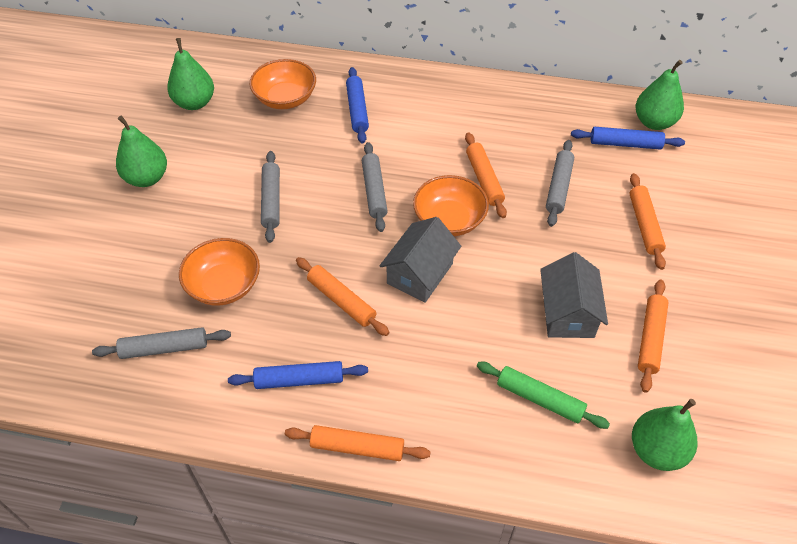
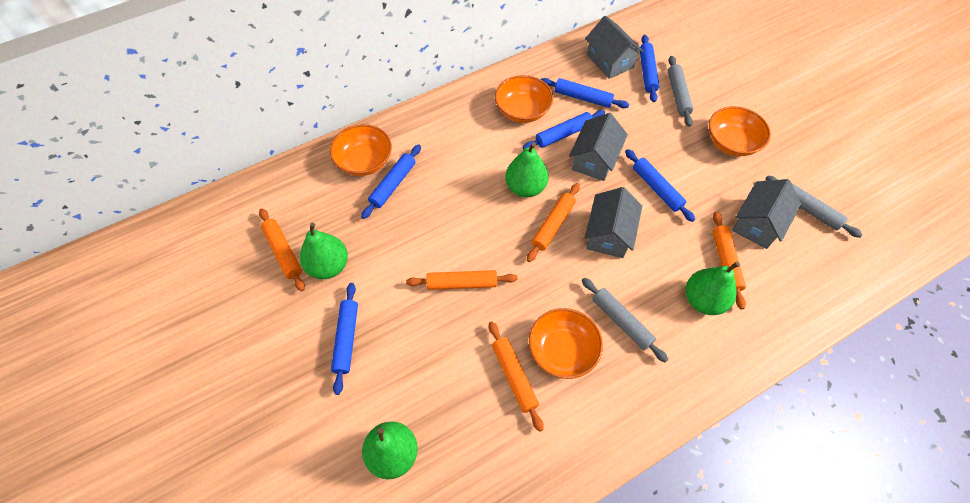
blue rolling pin: 3 -> 6
green rolling pin: 1 -> 0
grey house: 2 -> 4
grey rolling pin: 4 -> 3
orange bowl: 3 -> 4

